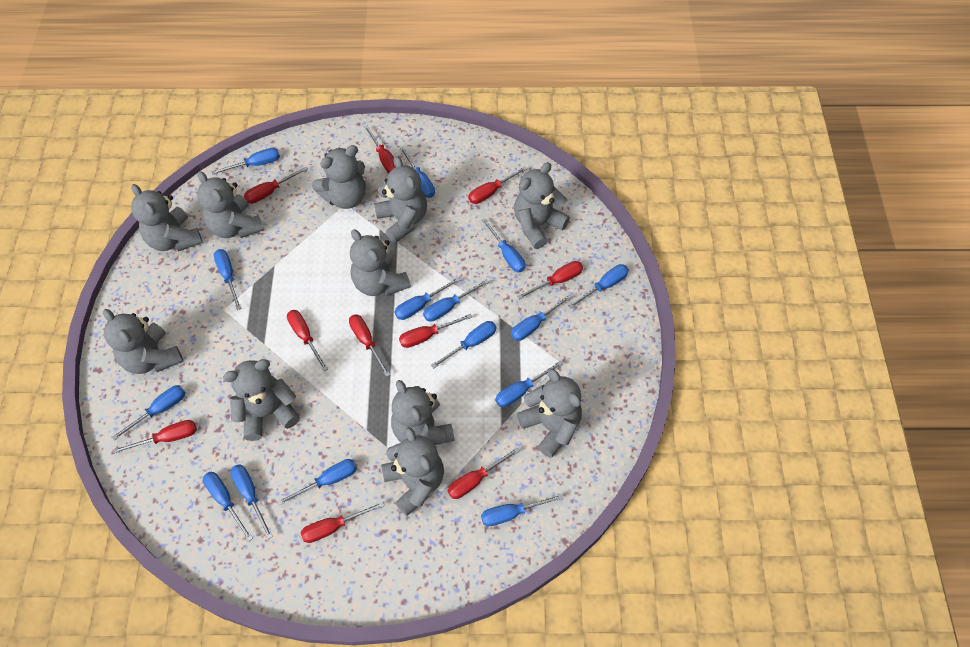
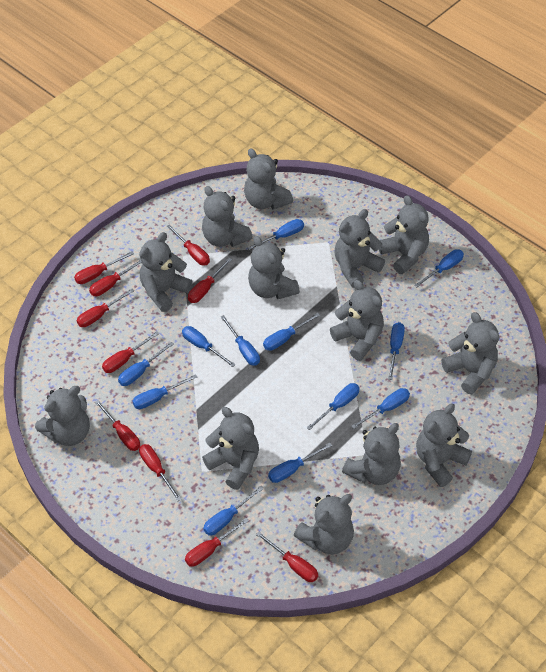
blue screwdriver: 15 -> 12
grey teddy bear: 11 -> 13

